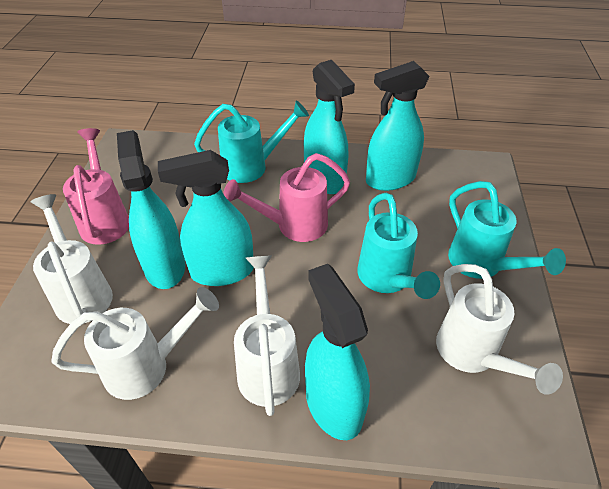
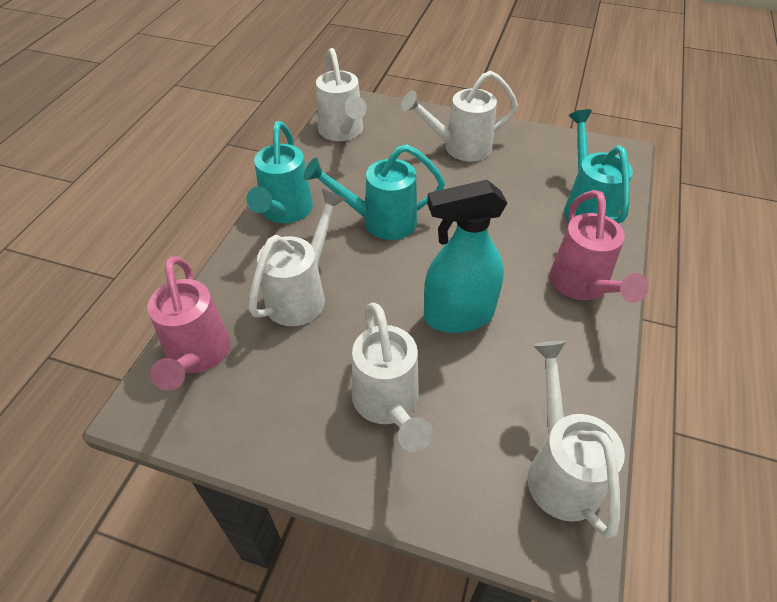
turquoise spray bottle: 5 -> 1
white watering can: 4 -> 5

